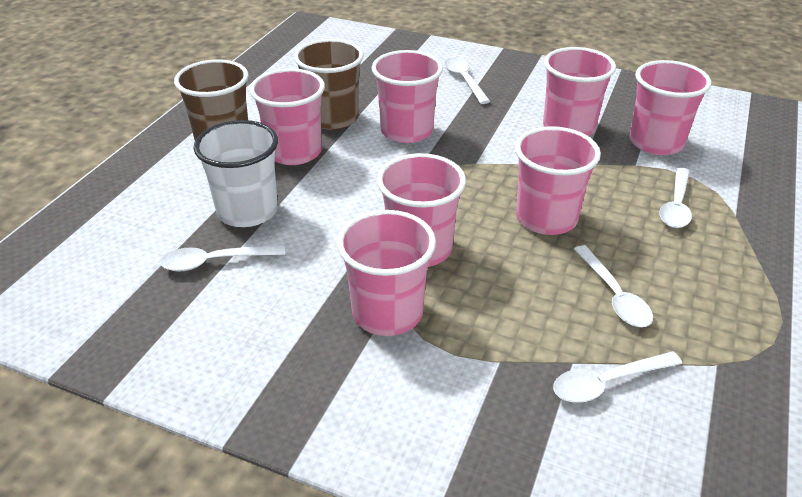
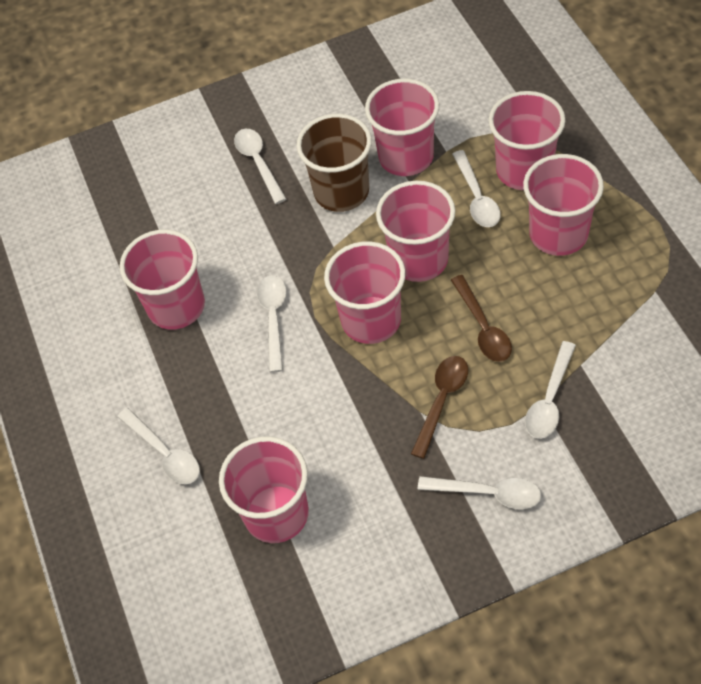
brown cup: 2 -> 1
brown spoon: 0 -> 2
white cup: 1 -> 0
white spoon: 5 -> 6

